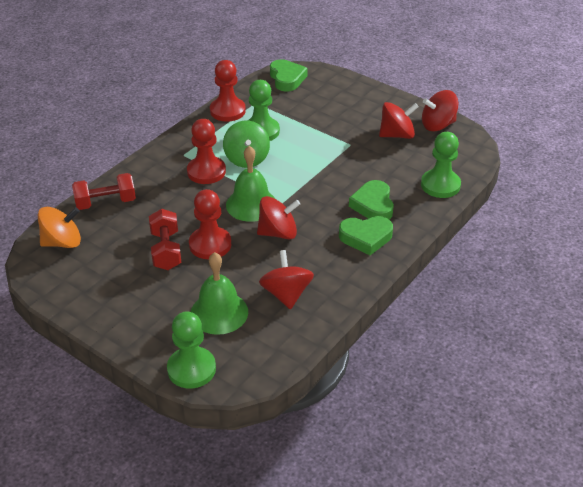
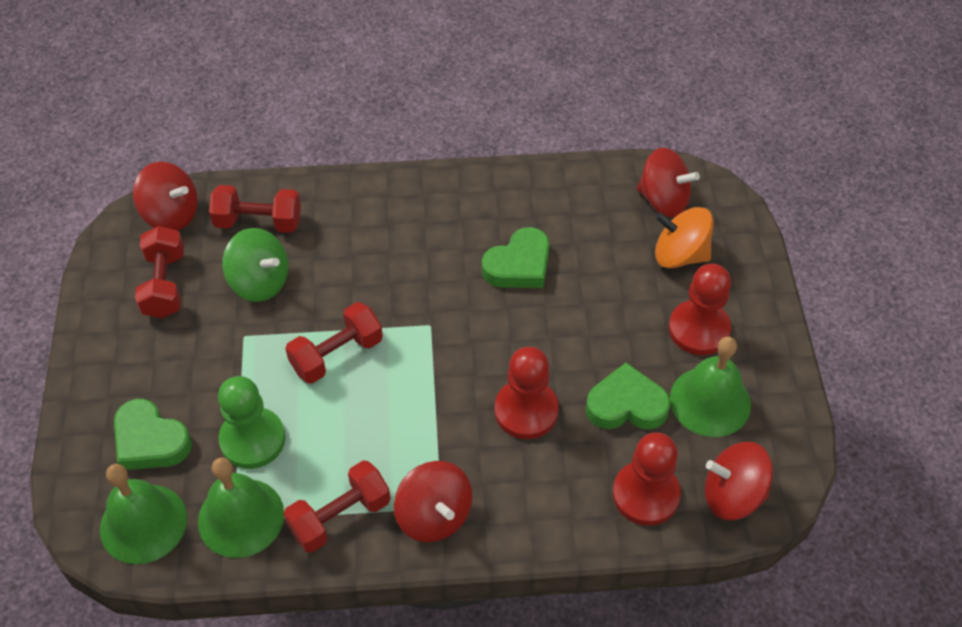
green bell: 2 -> 3
green pawn: 3 -> 1
red dumbbell: 2 -> 4

